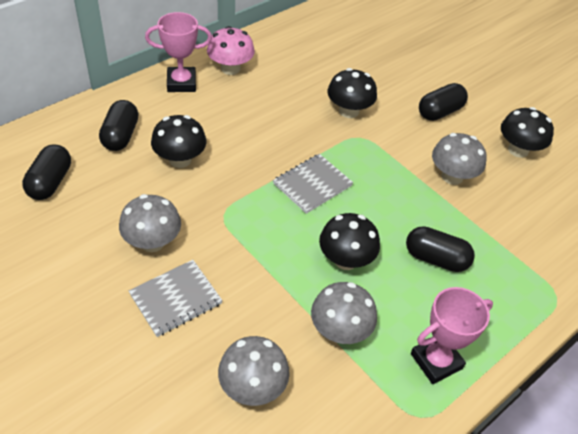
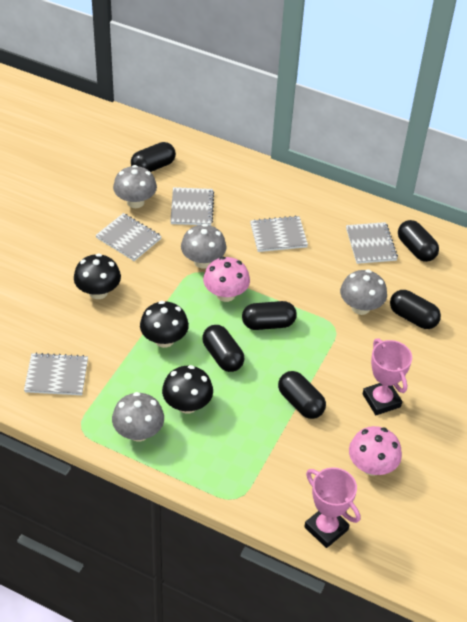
black capsule: 4 -> 6
black mushroom: 4 -> 3
grey notebook: 2 -> 5
pink mushroom: 1 -> 2

